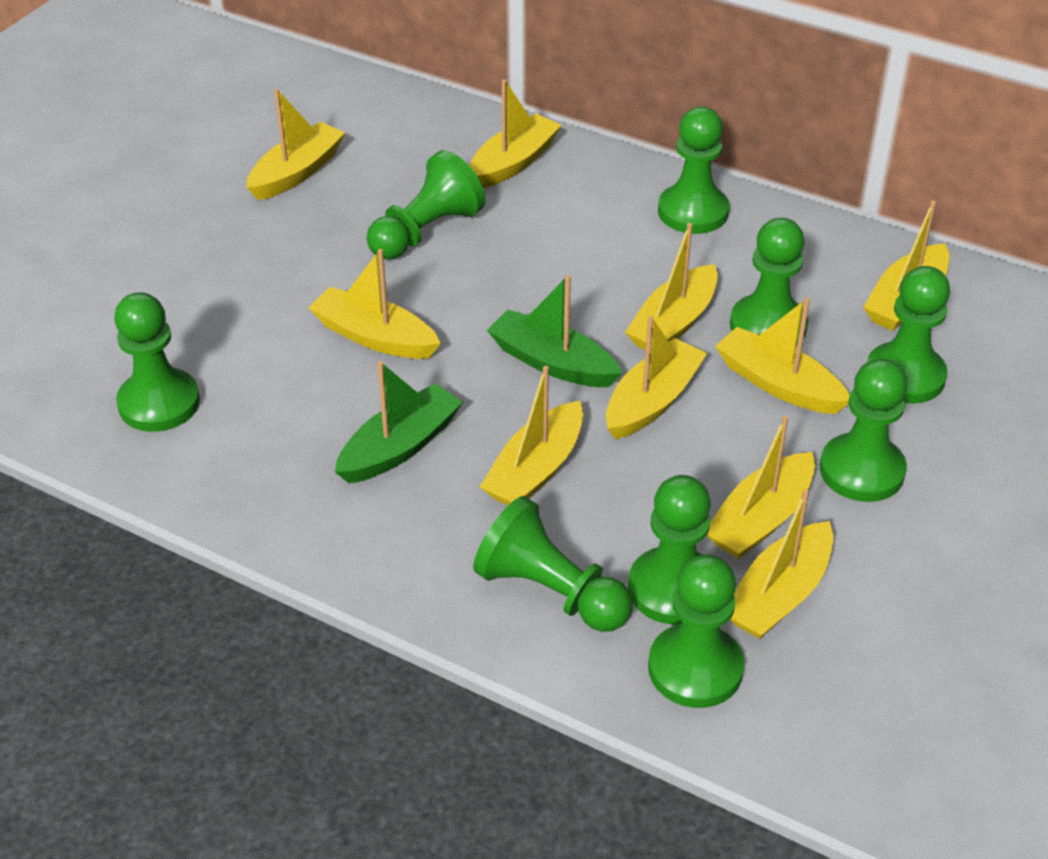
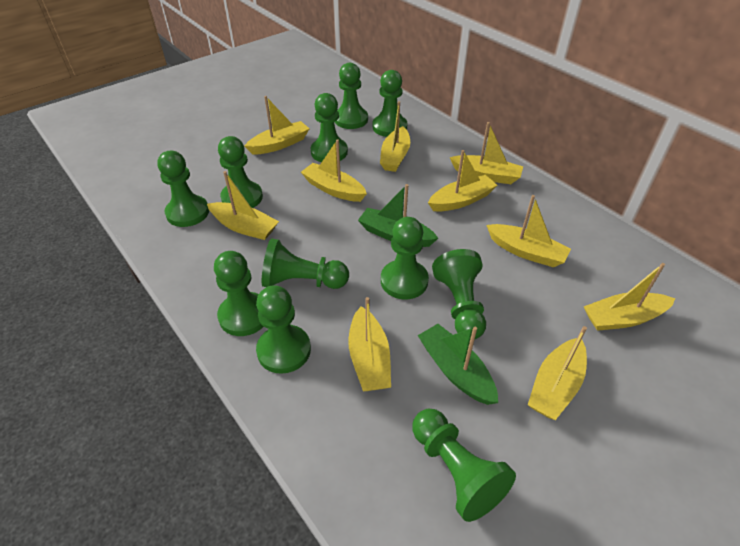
green pawn: 9 -> 11

